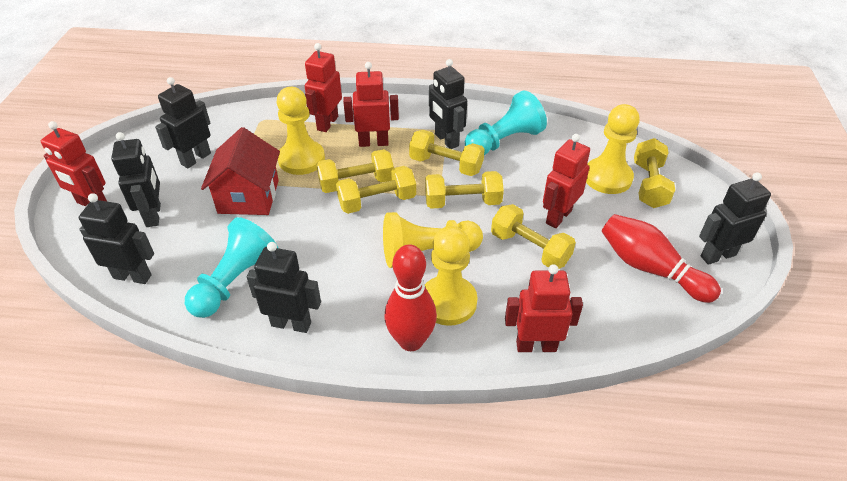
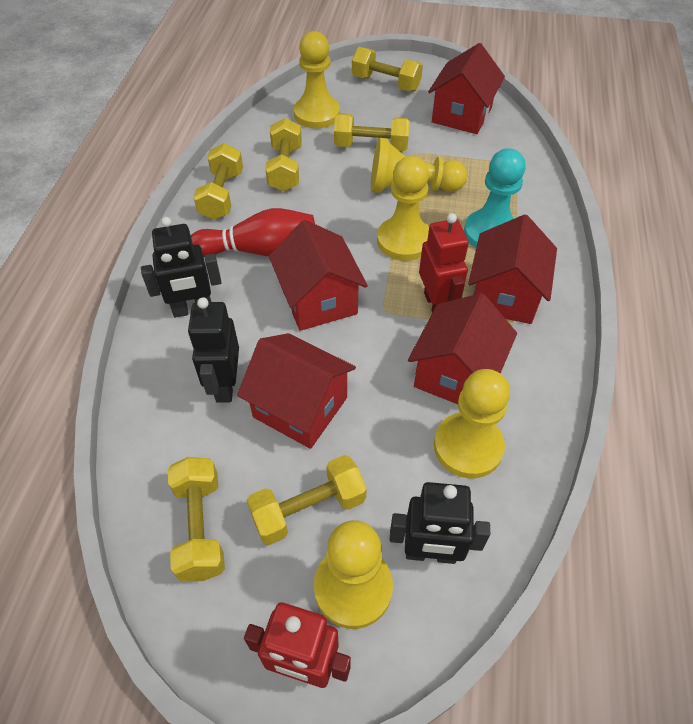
black robot: 6 -> 3
red bowling pin: 2 -> 1
red house: 1 -> 5
red robot: 5 -> 2
turquoise pawn: 2 -> 1
yellow pawn: 4 -> 5

